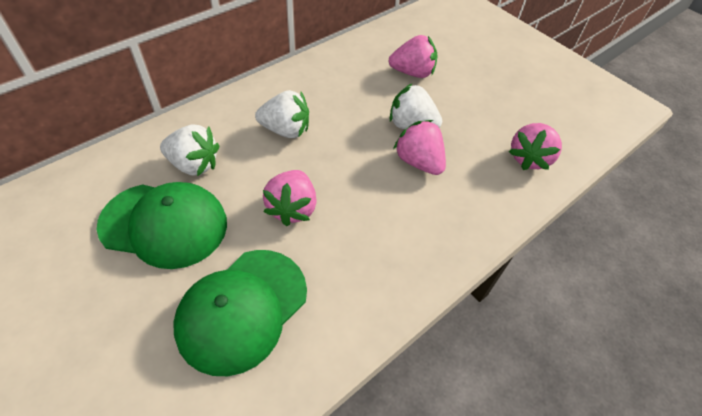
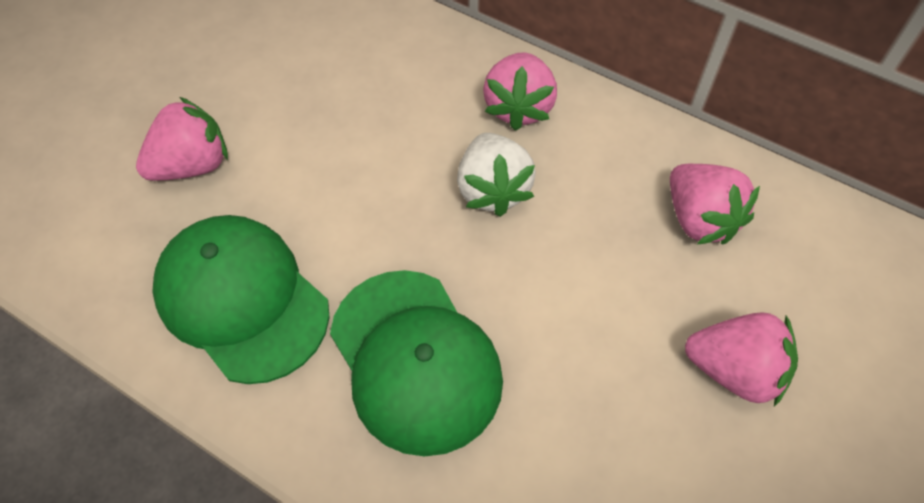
white strawberry: 3 -> 1

